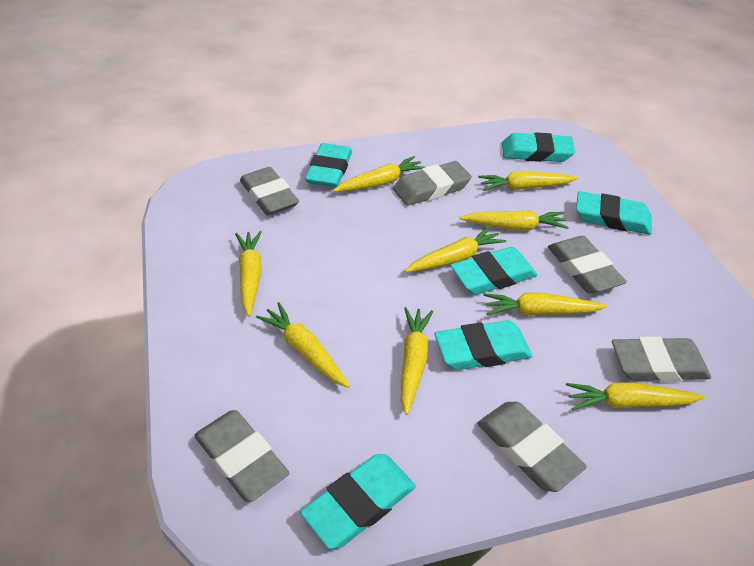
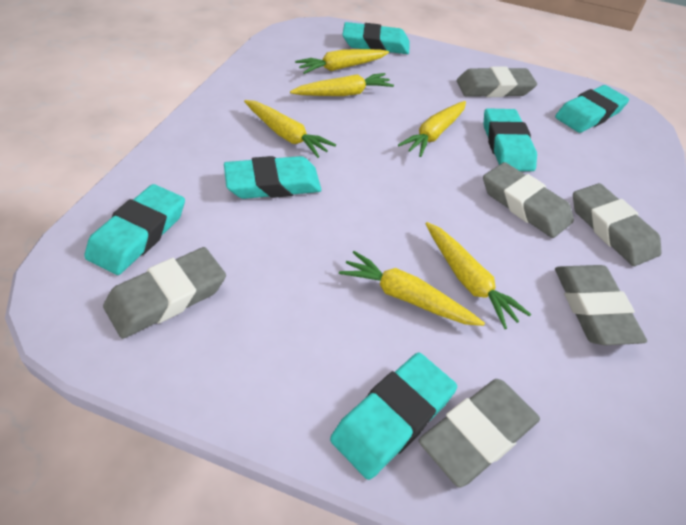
yellow carrot: 9 -> 6

